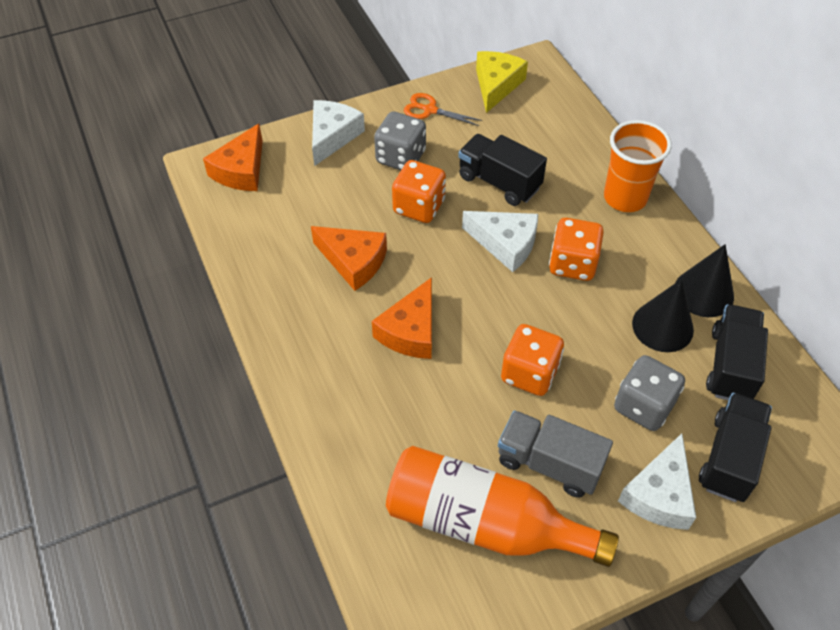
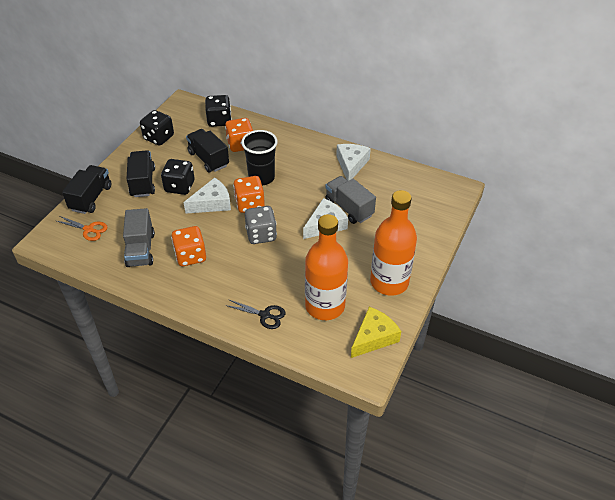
black cone: 2 -> 0
black cup: 0 -> 1
black dice: 0 -> 3
black scissors: 0 -> 1
grey dice: 2 -> 1
grey truck: 1 -> 2
orange bottle: 1 -> 2
orange cheese: 3 -> 0
orange cup: 1 -> 0

